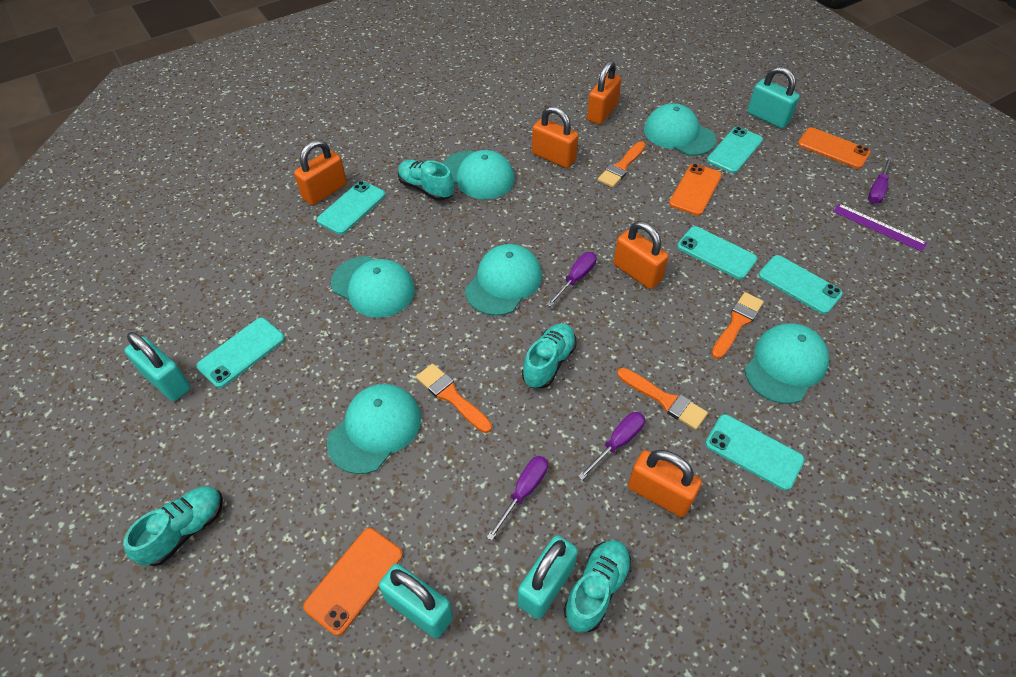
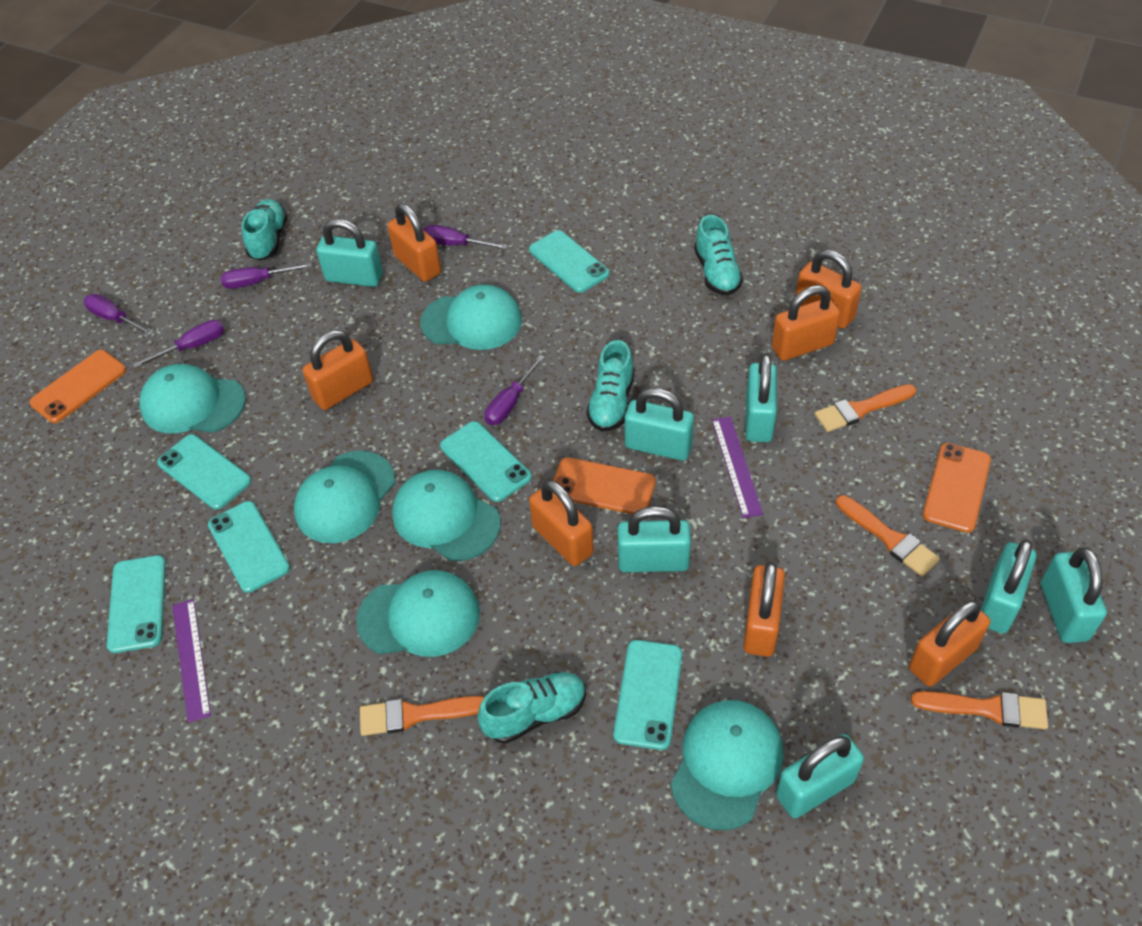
orange padlock: 5 -> 7
purple ruler: 1 -> 2
purple screwdriver: 4 -> 5
turquoise padlock: 4 -> 7

